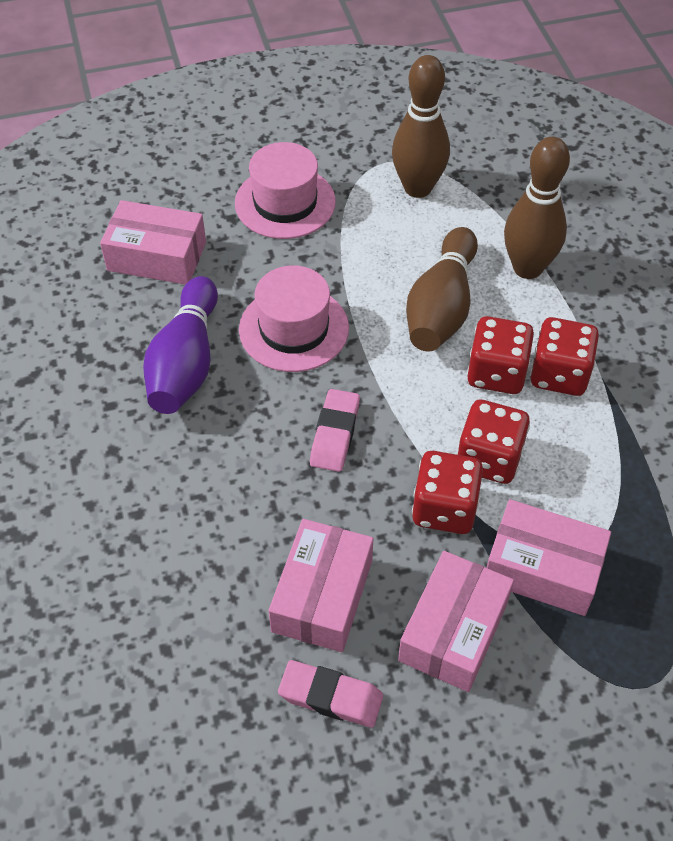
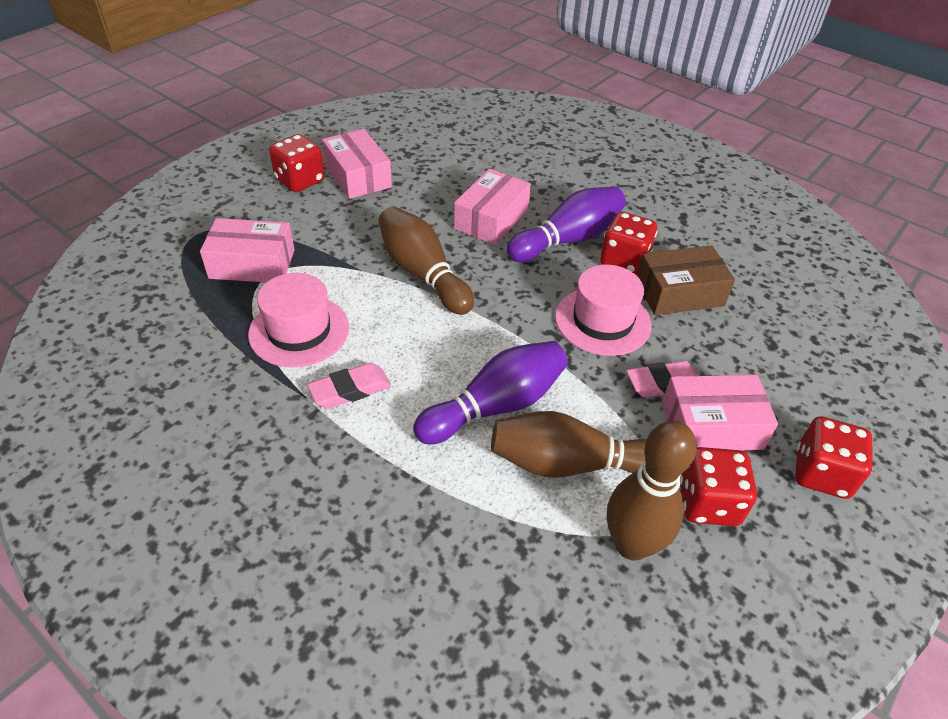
brown box: 0 -> 1
purple bowling pin: 1 -> 2

